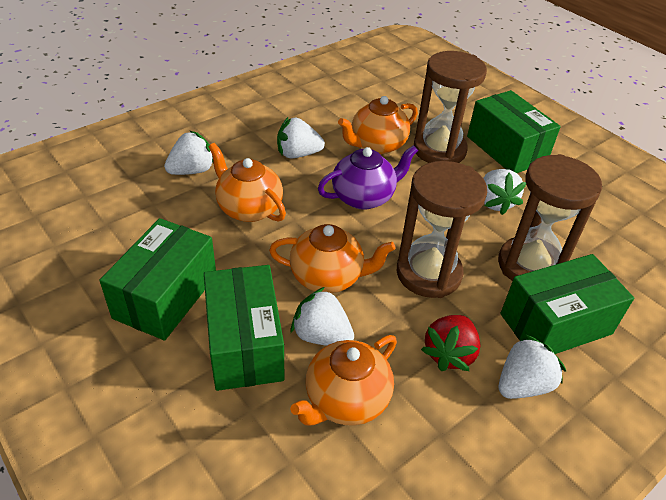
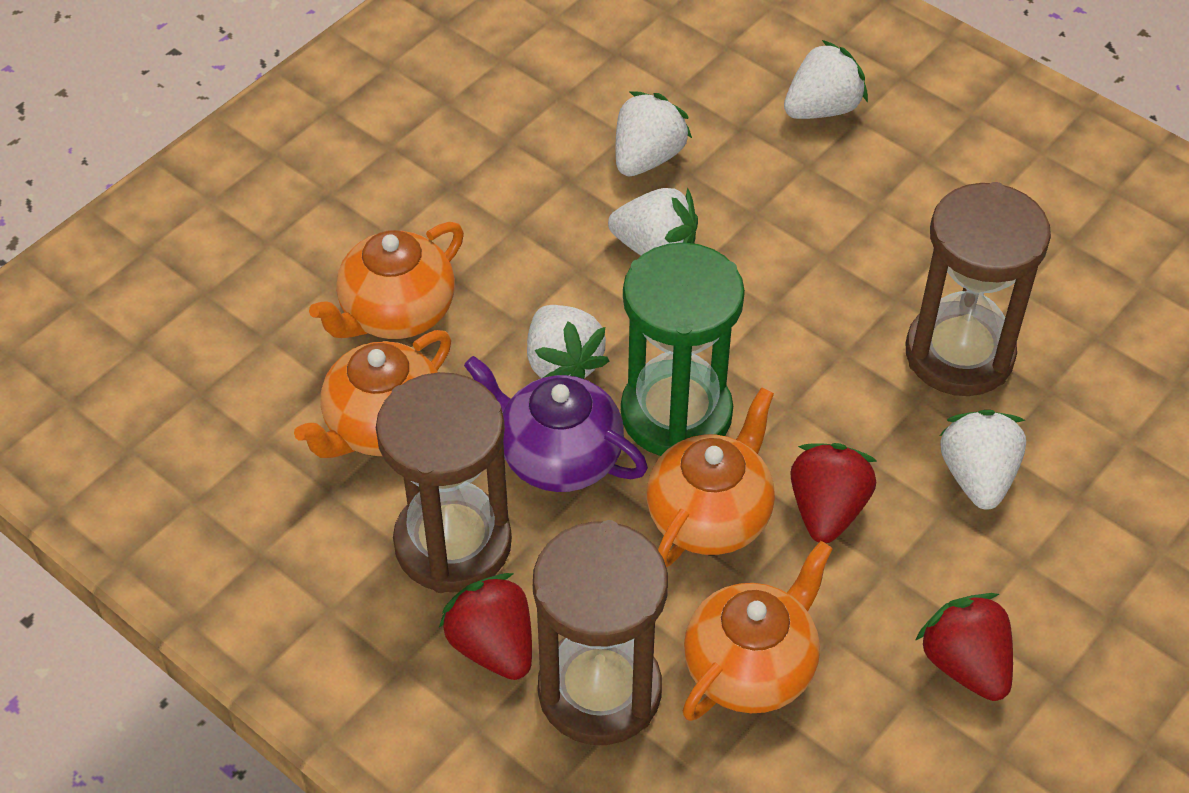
green box: 4 -> 0
green hourglass: 0 -> 1
red strawberry: 1 -> 3

